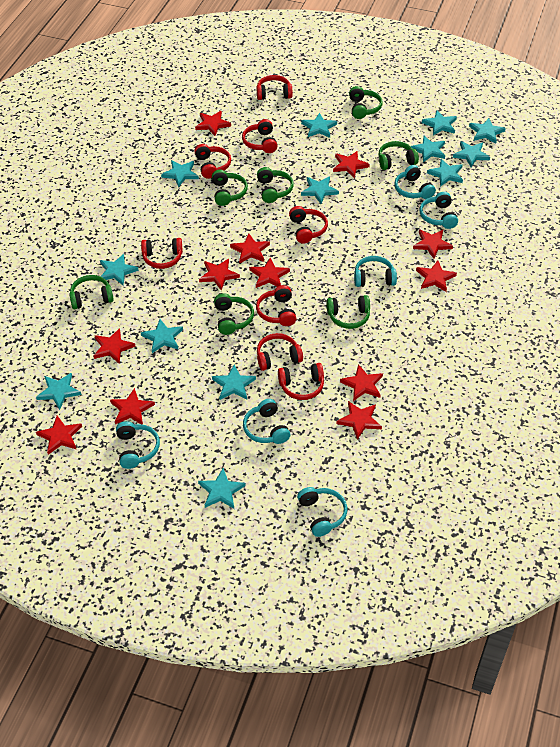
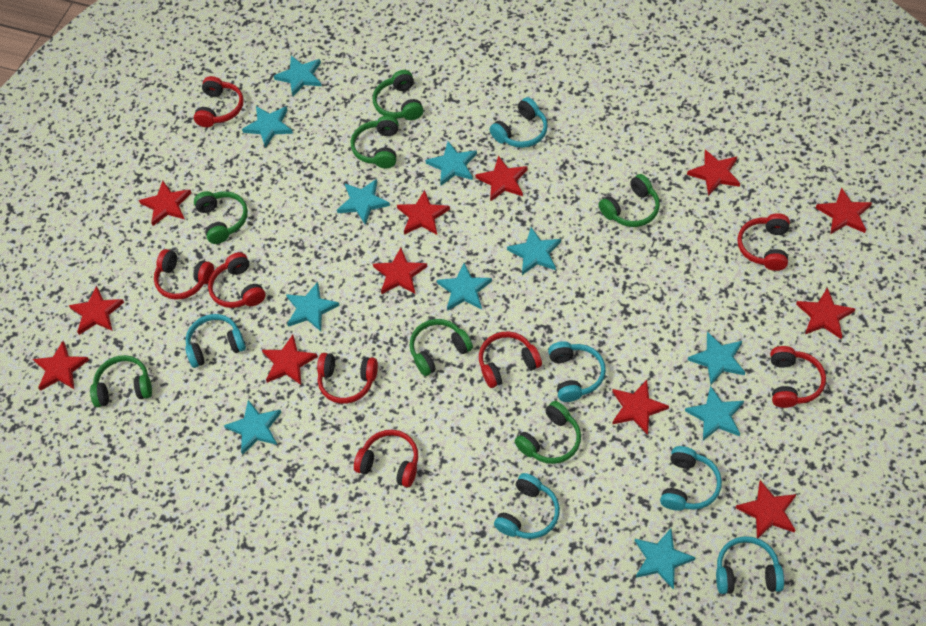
turquoise star: 13 -> 11

